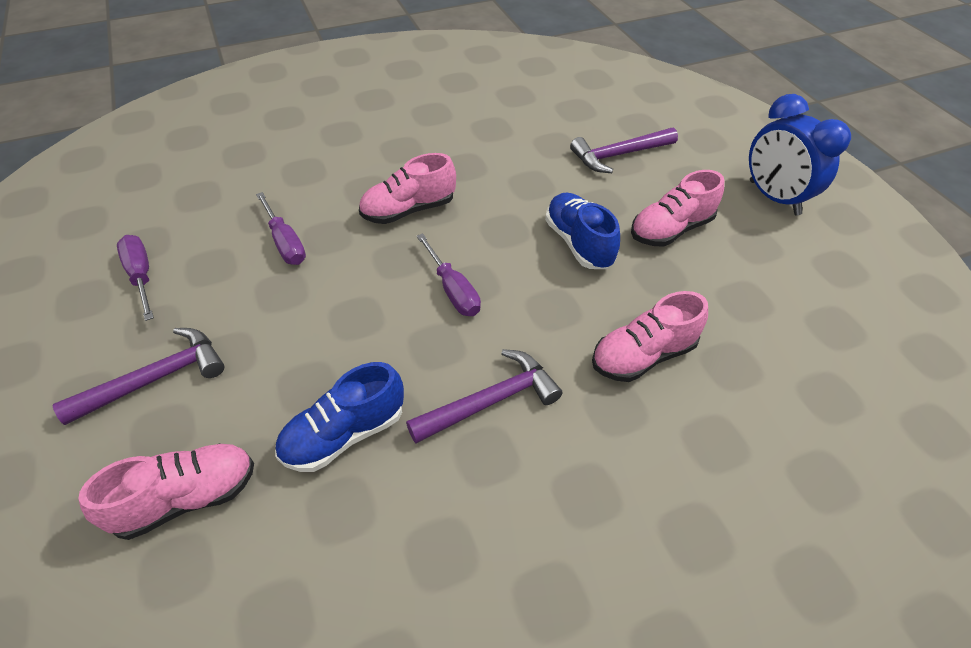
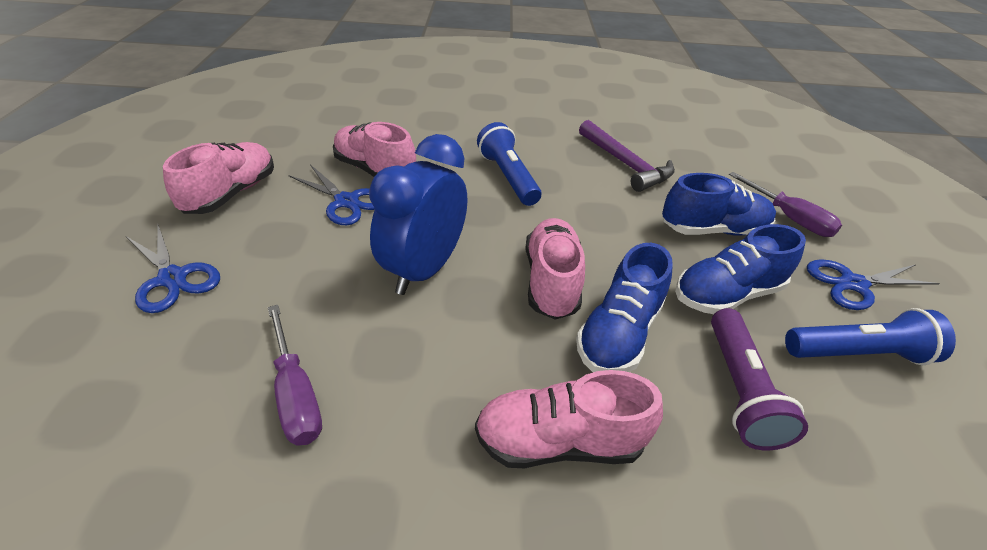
blue flashlight: 0 -> 2
blue scissors: 0 -> 3
blue shoe: 2 -> 3
purple flashlight: 0 -> 1
purple hammer: 3 -> 1
purple screwdriver: 3 -> 2

